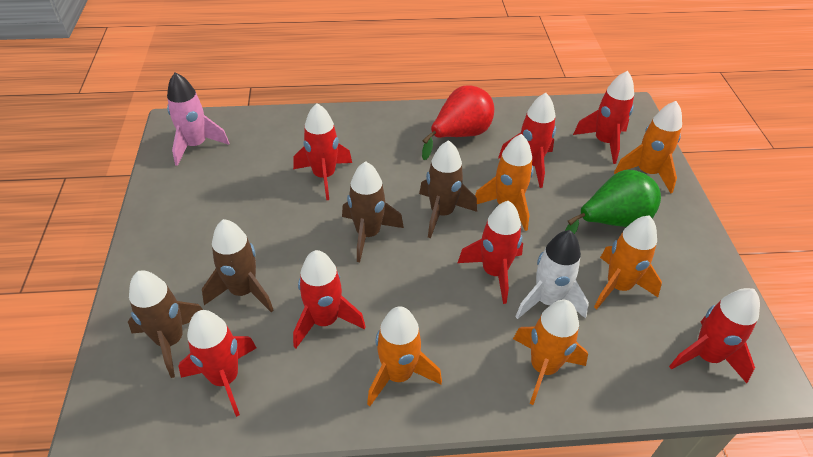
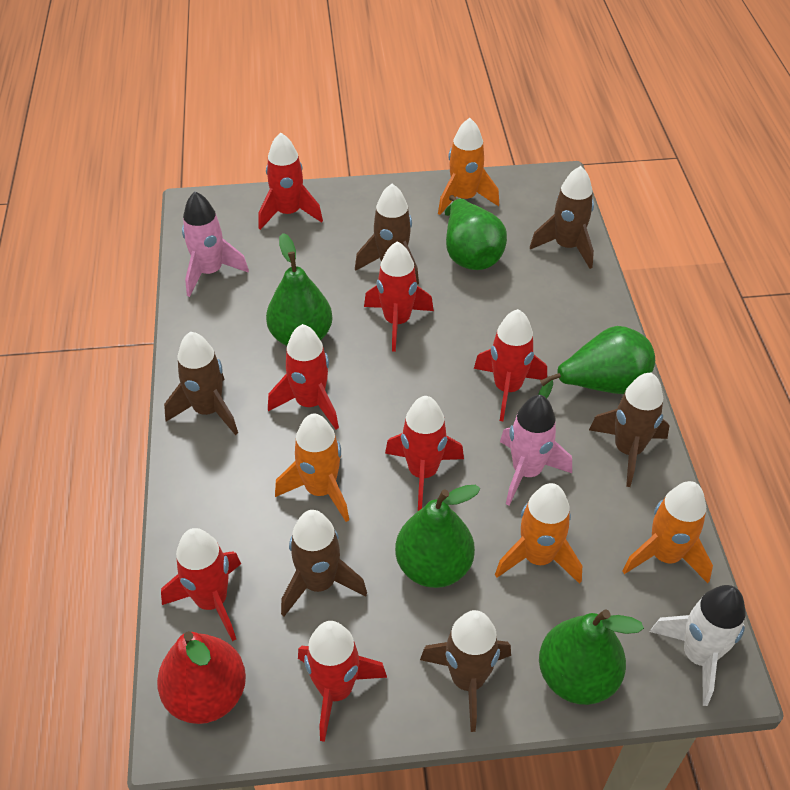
brown rocket: 4 -> 6
green pear: 1 -> 5
orange rocket: 5 -> 4
pink rocket: 1 -> 2

